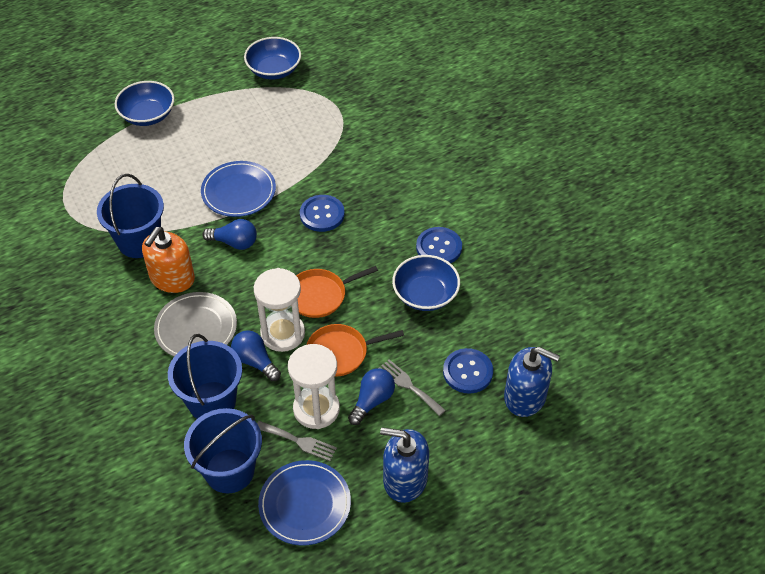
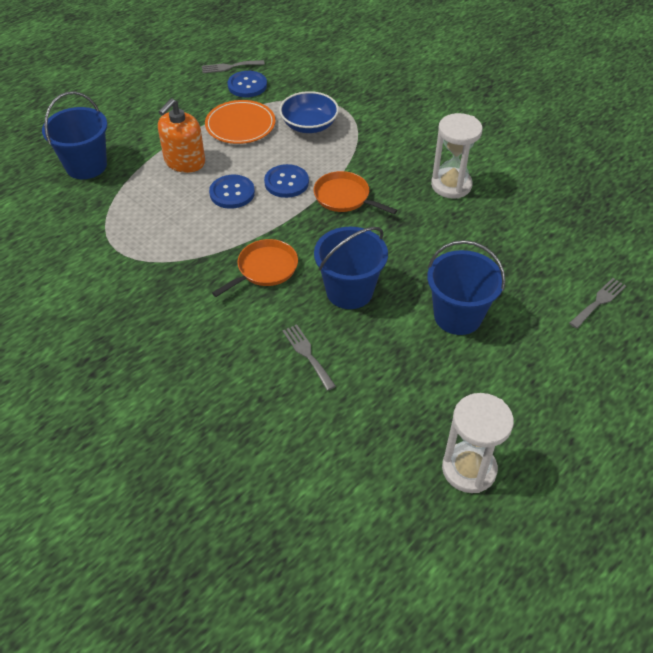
blue bowl: 3 -> 1
blue light bulb: 3 -> 0
blue plate: 2 -> 0
blue soap dispenser: 2 -> 0
grey fork: 2 -> 3
grey plate: 1 -> 0
orange plate: 0 -> 1

